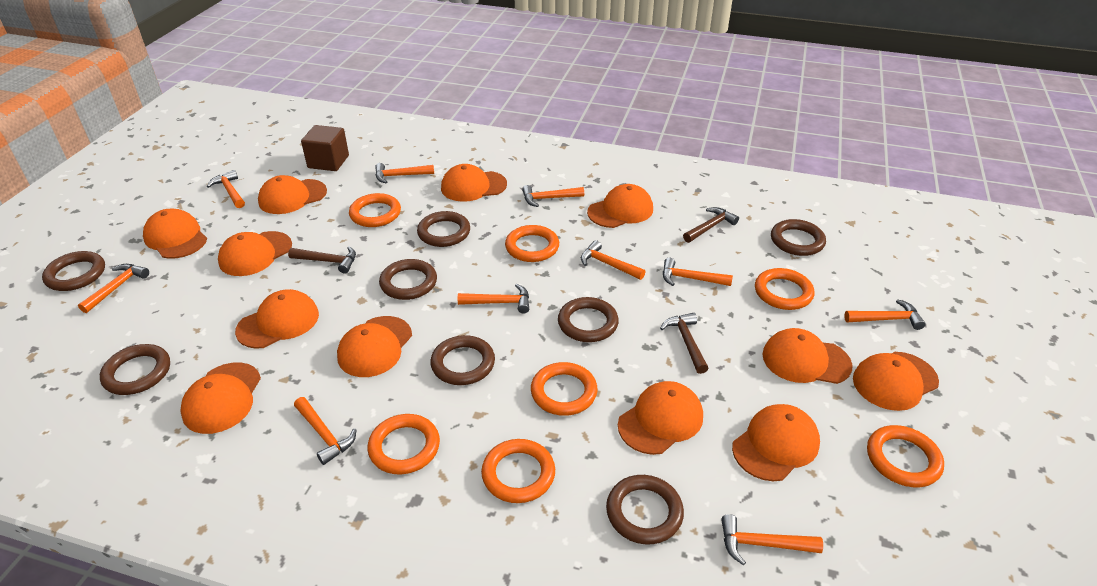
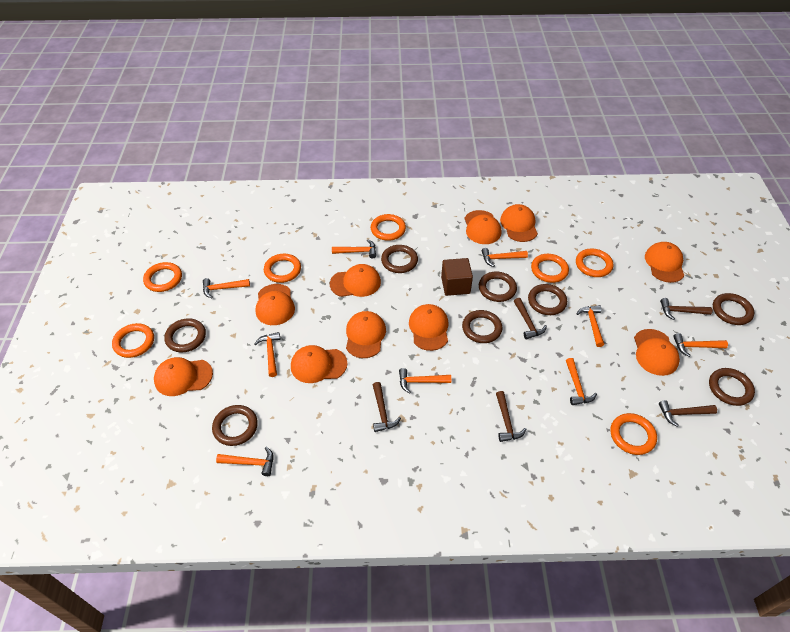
brown hammer: 3 -> 5
orange cap: 12 -> 10
orange hammer: 10 -> 9

